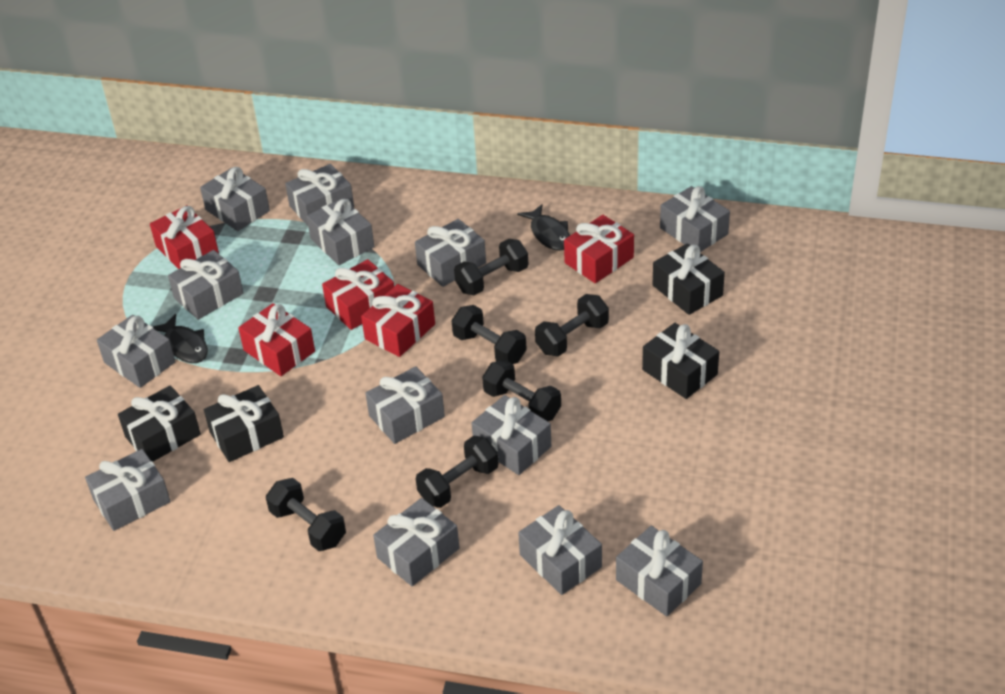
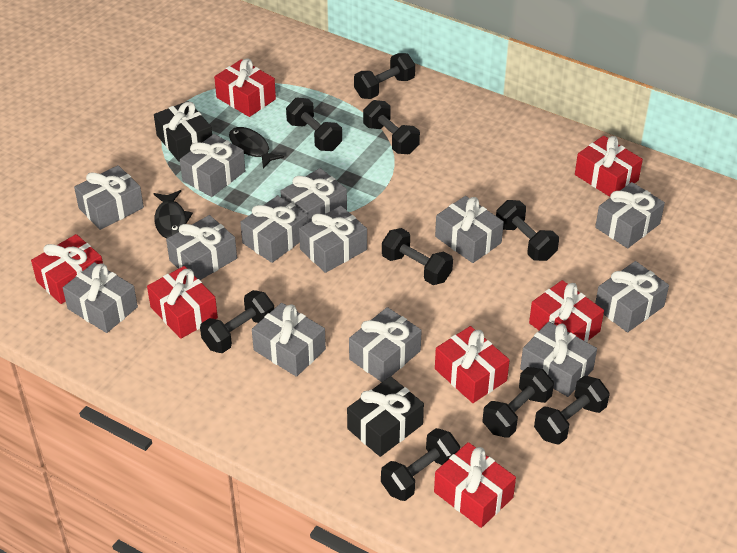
black dumbbell: 6 -> 9
black gift: 4 -> 2
red gift: 5 -> 7

